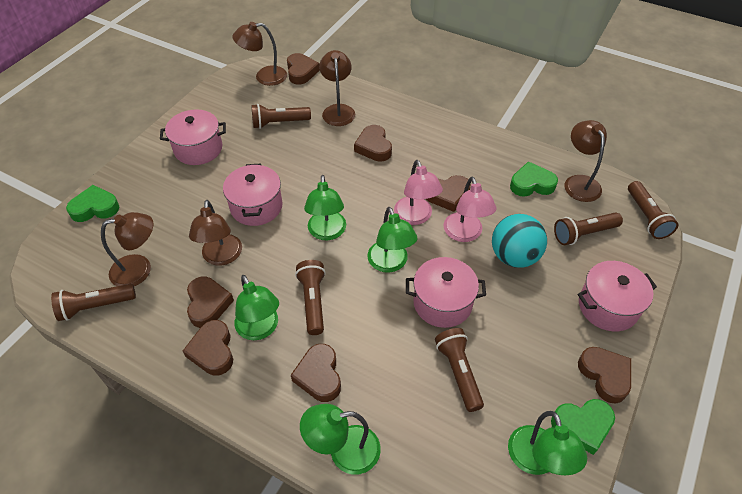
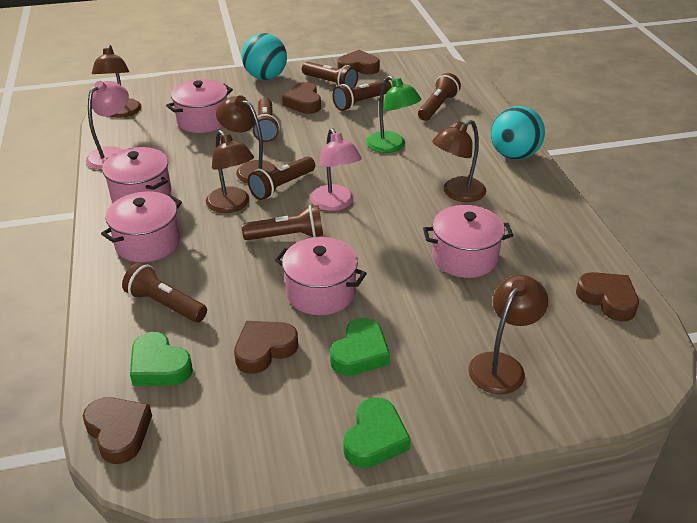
brown flashlight: 6 -> 7
brown heart: 7 -> 5
green lamp: 5 -> 1
pink pot: 4 -> 5
turquoise ball: 1 -> 2

